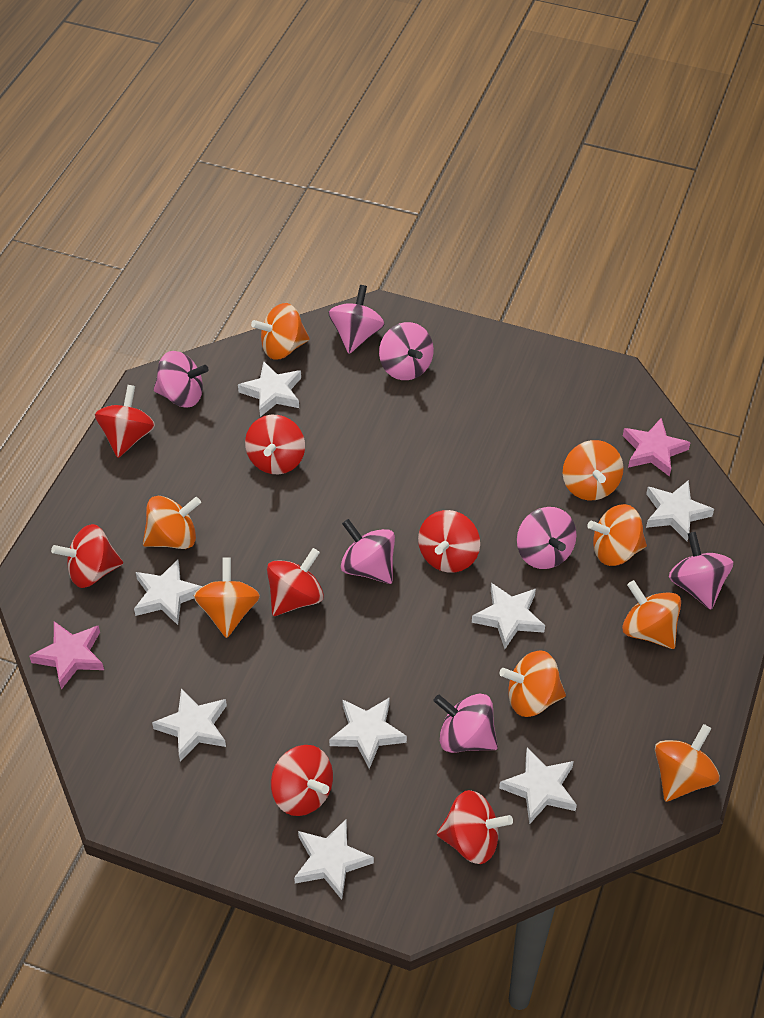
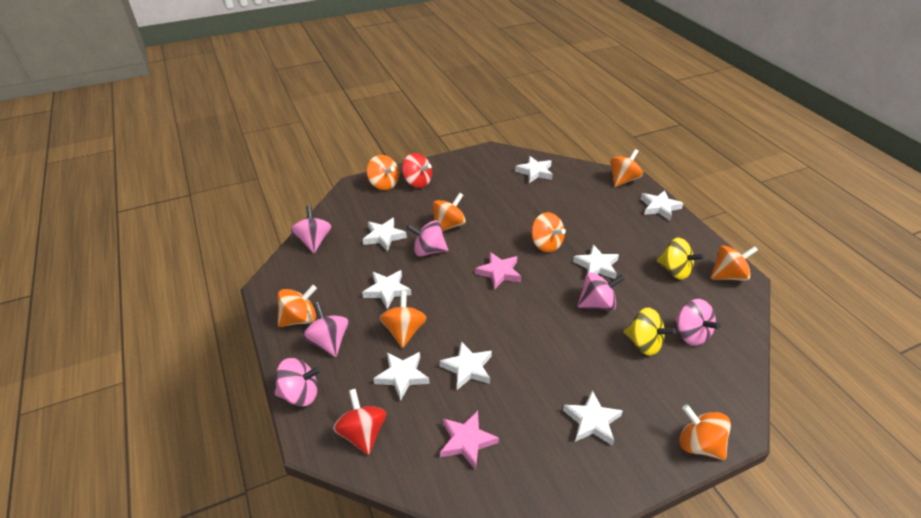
pink spinning top: 7 -> 6
red spinning top: 7 -> 2
yellow spinning top: 0 -> 2

